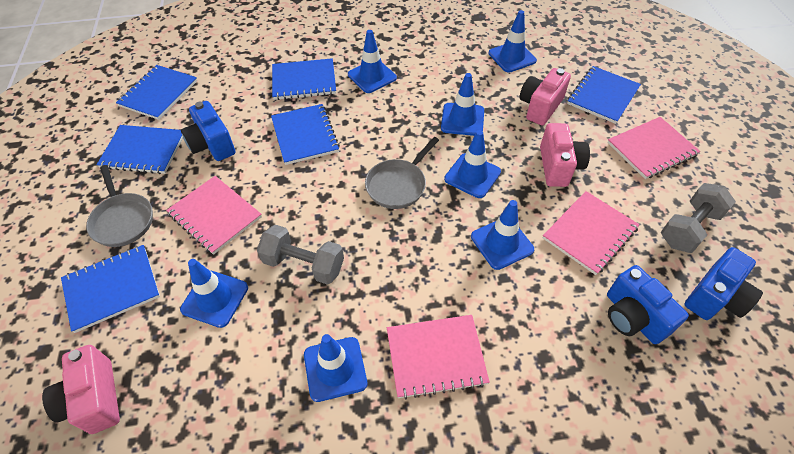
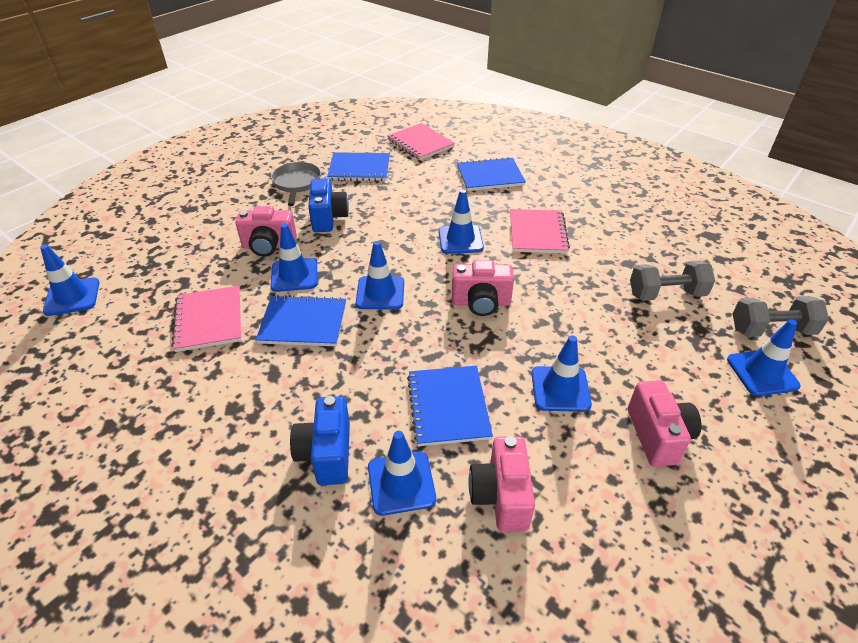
blue camera: 3 -> 2
blue notebook: 6 -> 4
grey pan: 2 -> 1
pink camera: 3 -> 4
pink notebook: 4 -> 3

